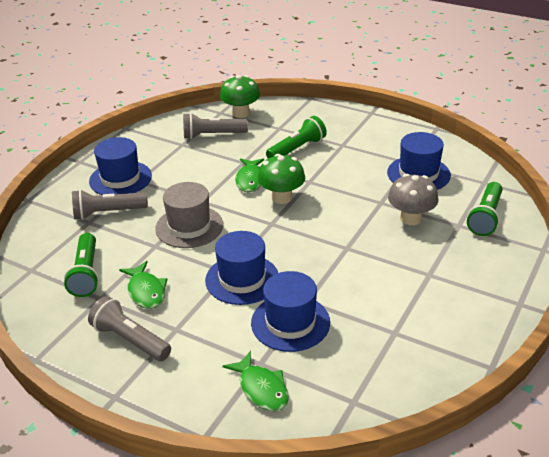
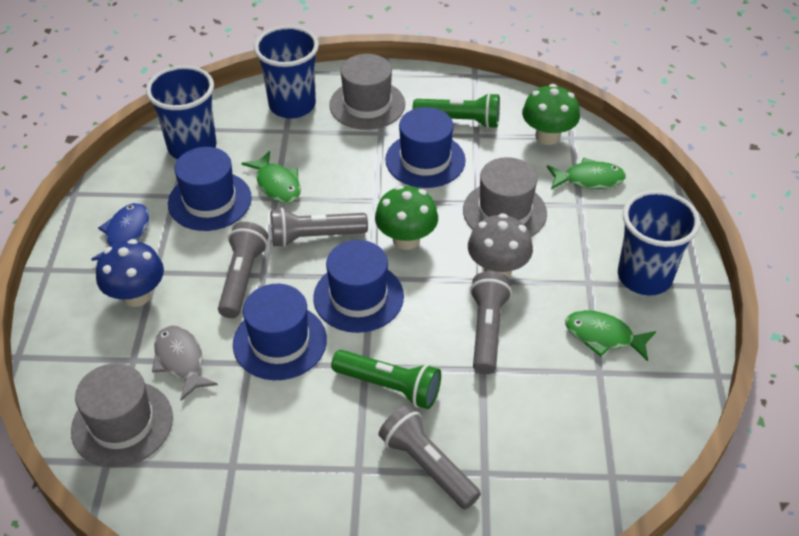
blue cup: 0 -> 3
blue fish: 0 -> 1
blue mushroom: 0 -> 1
green flashlight: 3 -> 2
grey fish: 0 -> 1
grey flashlight: 3 -> 4
grey hat: 1 -> 3

